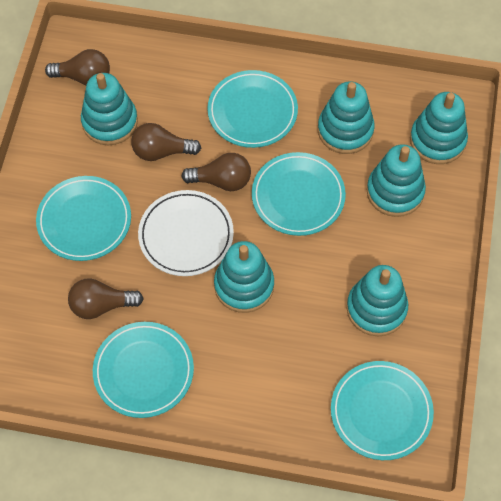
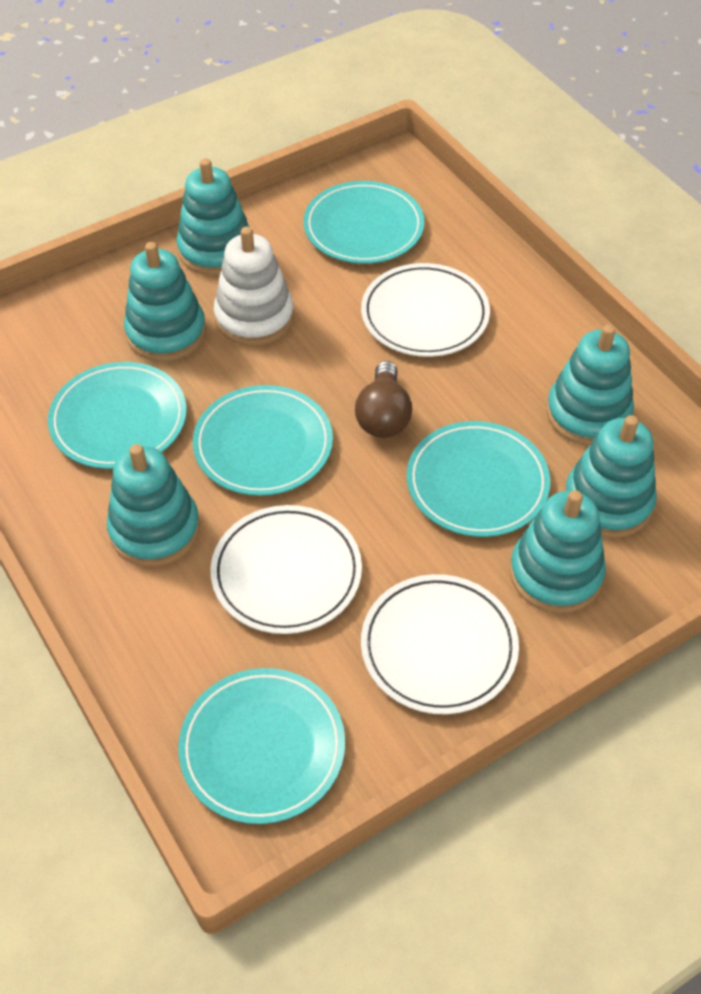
brown light bulb: 4 -> 1
white plate: 1 -> 3
white stacking toy: 0 -> 1

